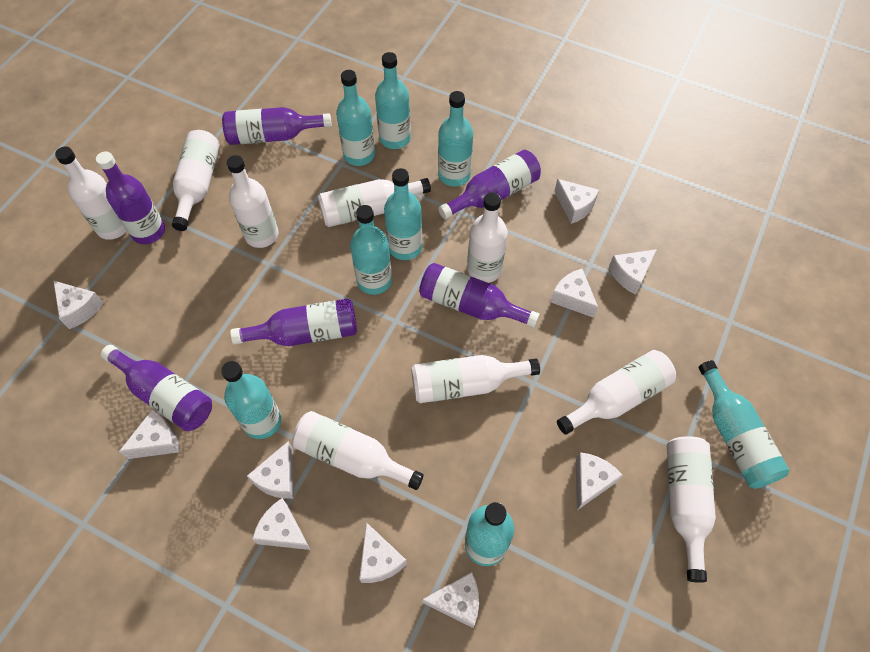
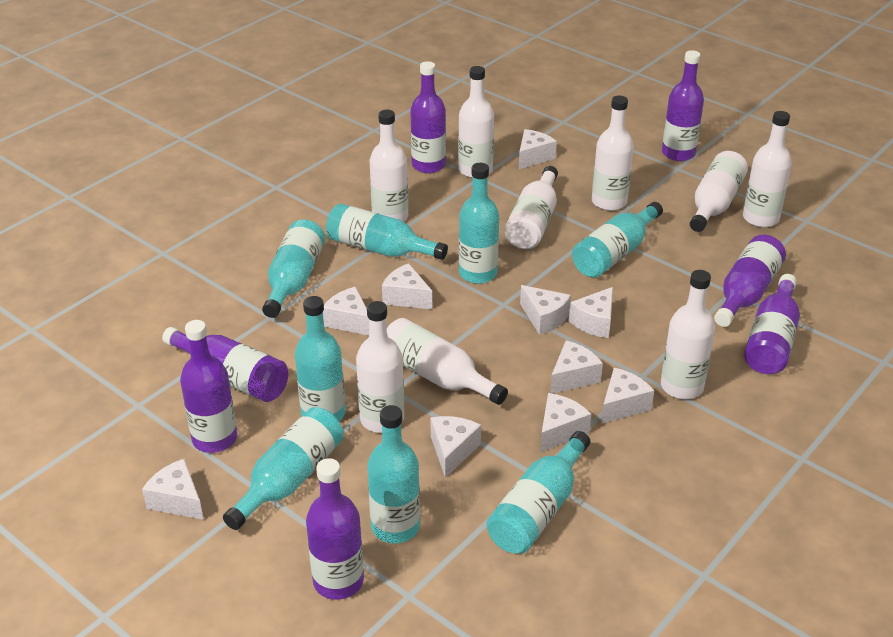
purple bottle: 6 -> 7

